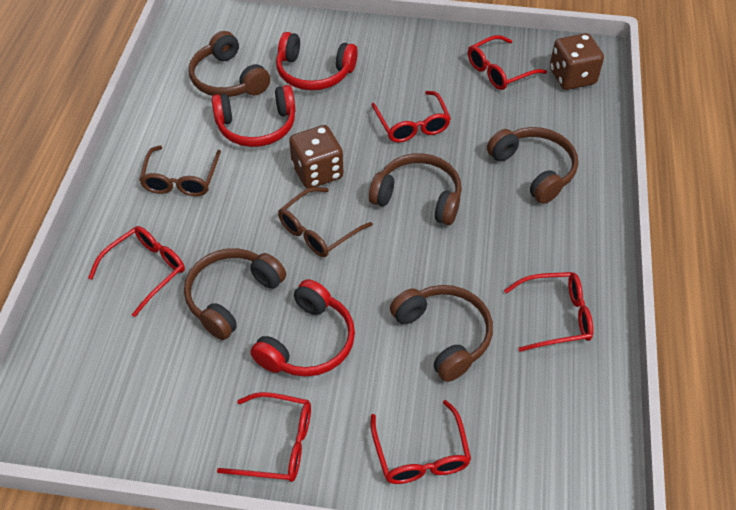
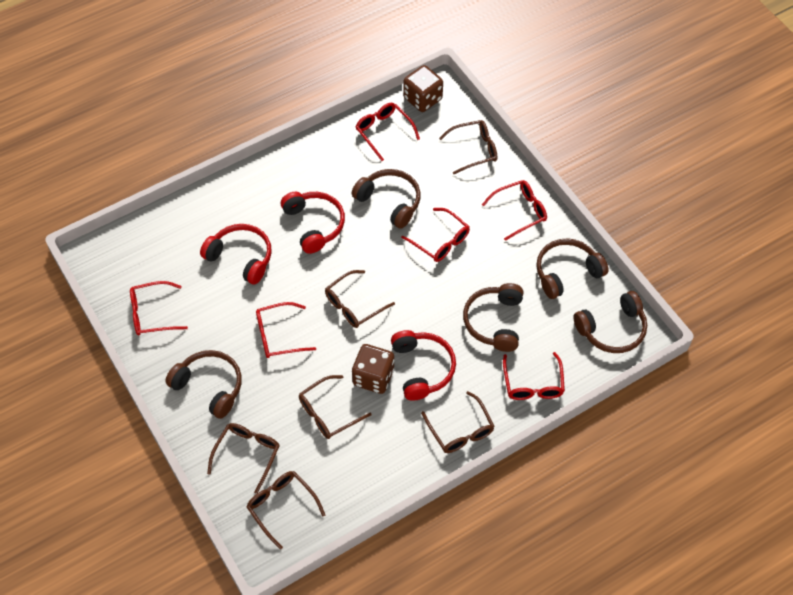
brown glasses: 2 -> 6

